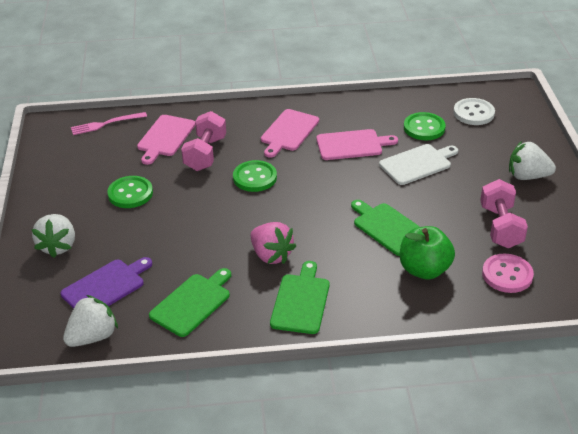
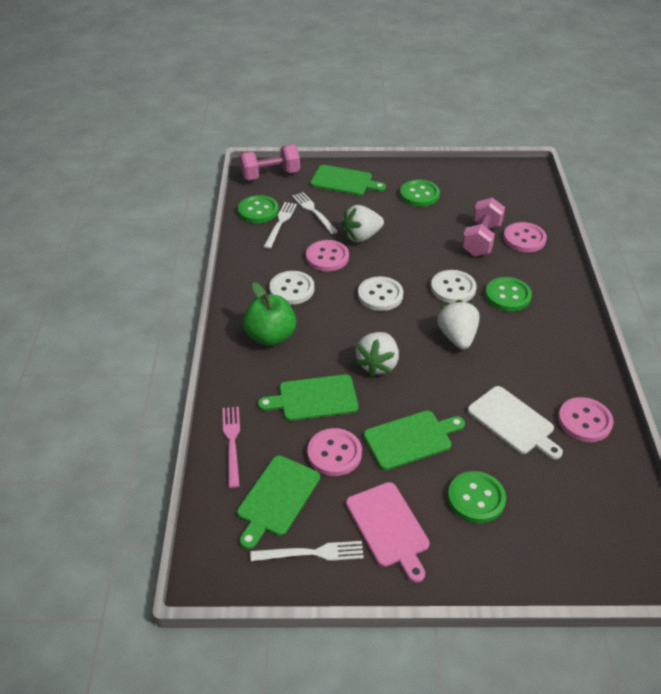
green button: 3 -> 4
green cutting board: 3 -> 4
pink button: 1 -> 4
pink cutting board: 3 -> 1
pink strawberry: 1 -> 0
purple cutting board: 1 -> 0
white button: 1 -> 3
white fork: 0 -> 3

